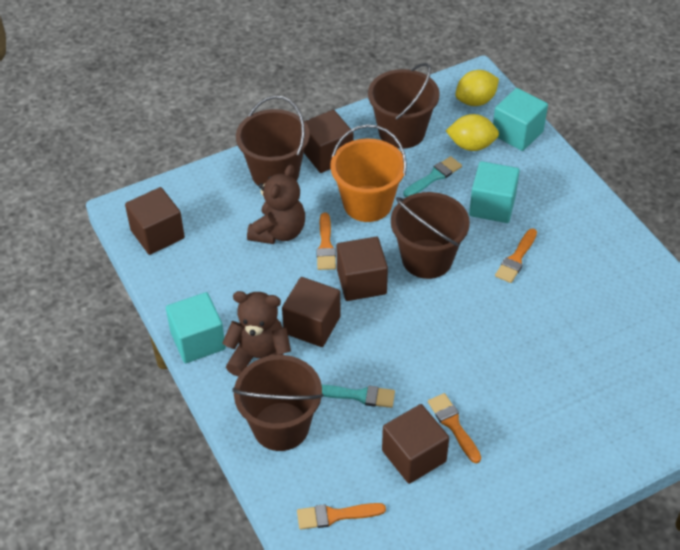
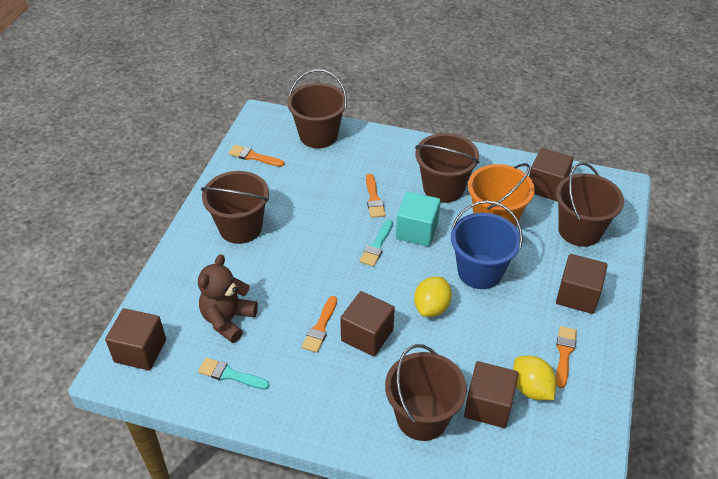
blue bucket: 0 -> 1
brown bucket: 4 -> 5
brown teddy bear: 2 -> 1
turquoise cube: 3 -> 1

